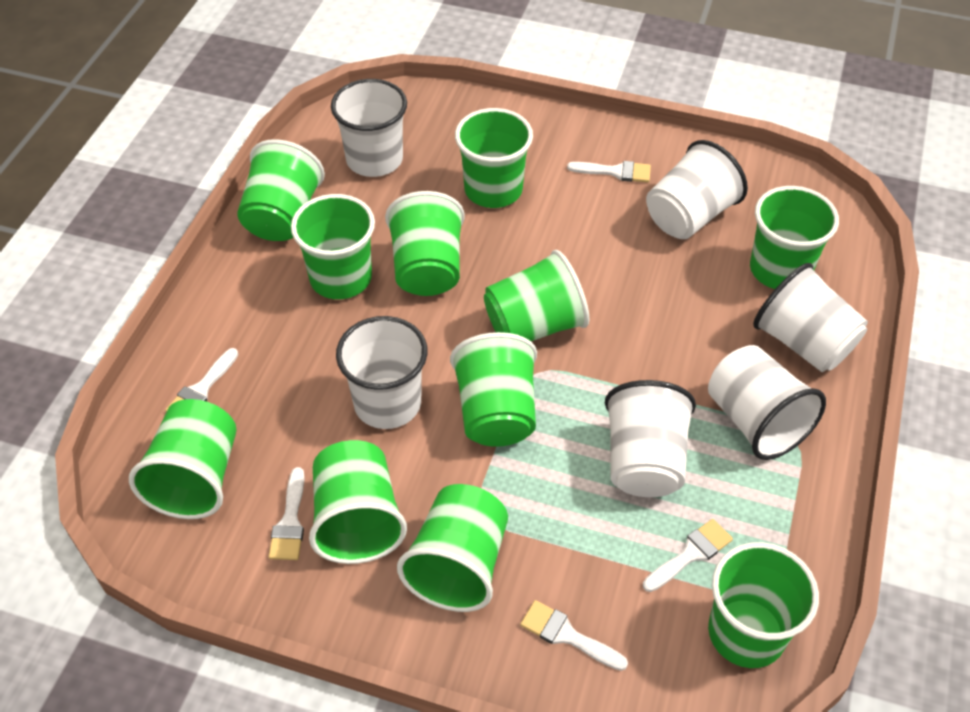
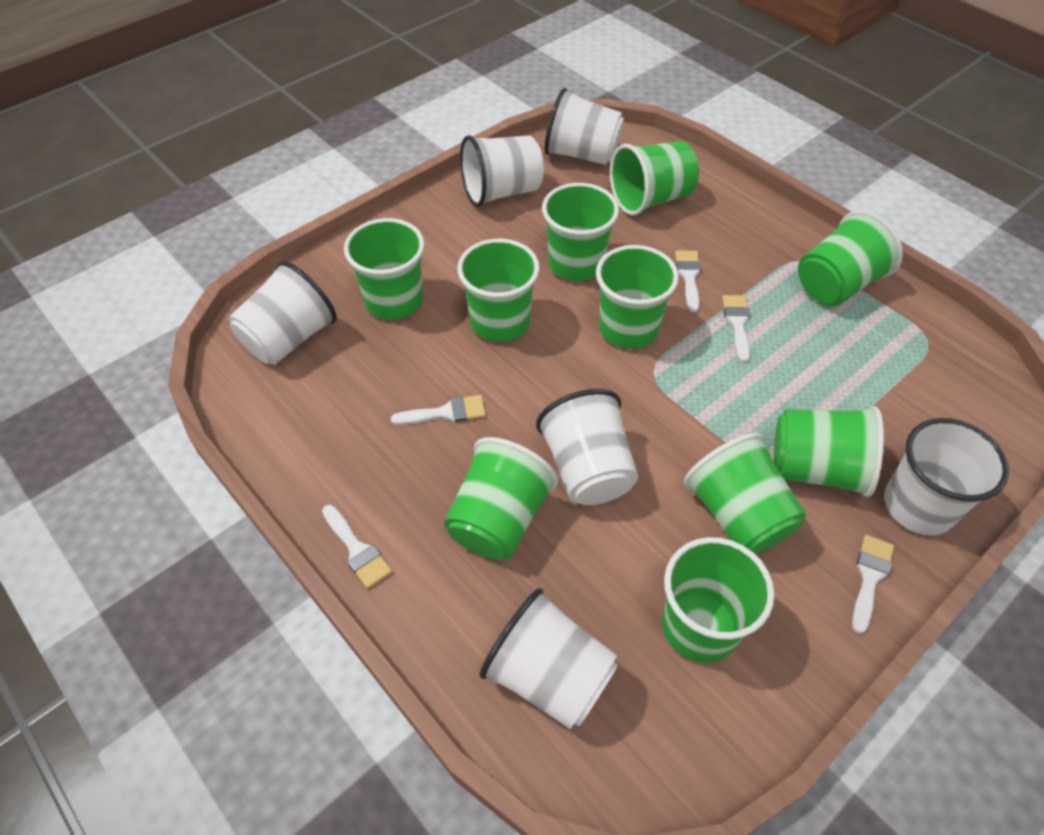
green cup: 11 -> 10

